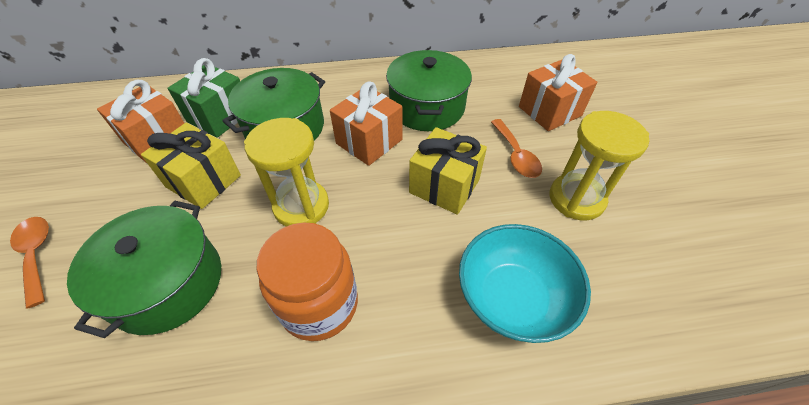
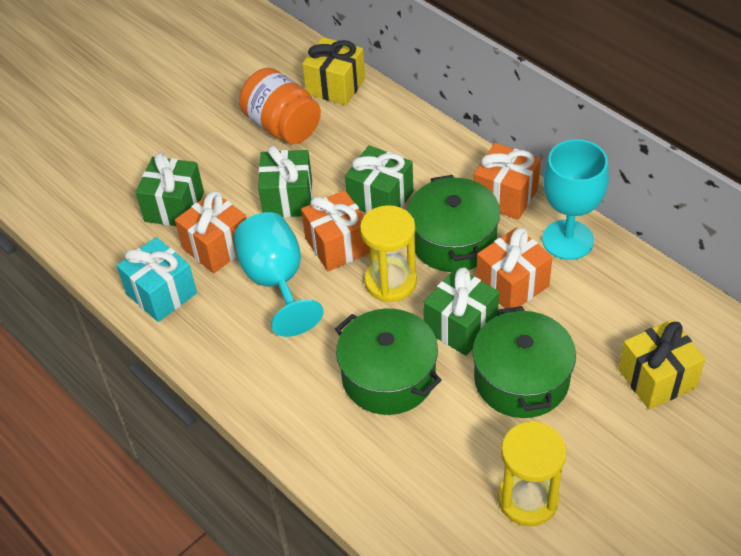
green gift: 1 -> 4
orange gift: 3 -> 4
orange spoon: 2 -> 0
turquoise bowl: 1 -> 0
turquoise gift: 0 -> 1
turquoise goblet: 0 -> 2

